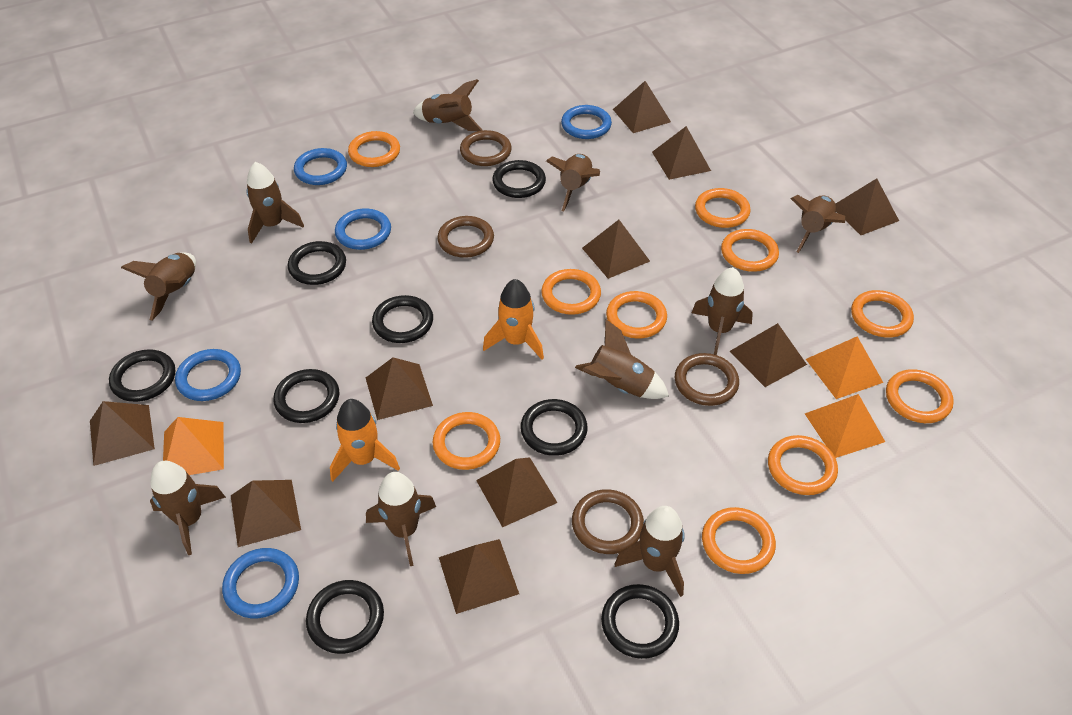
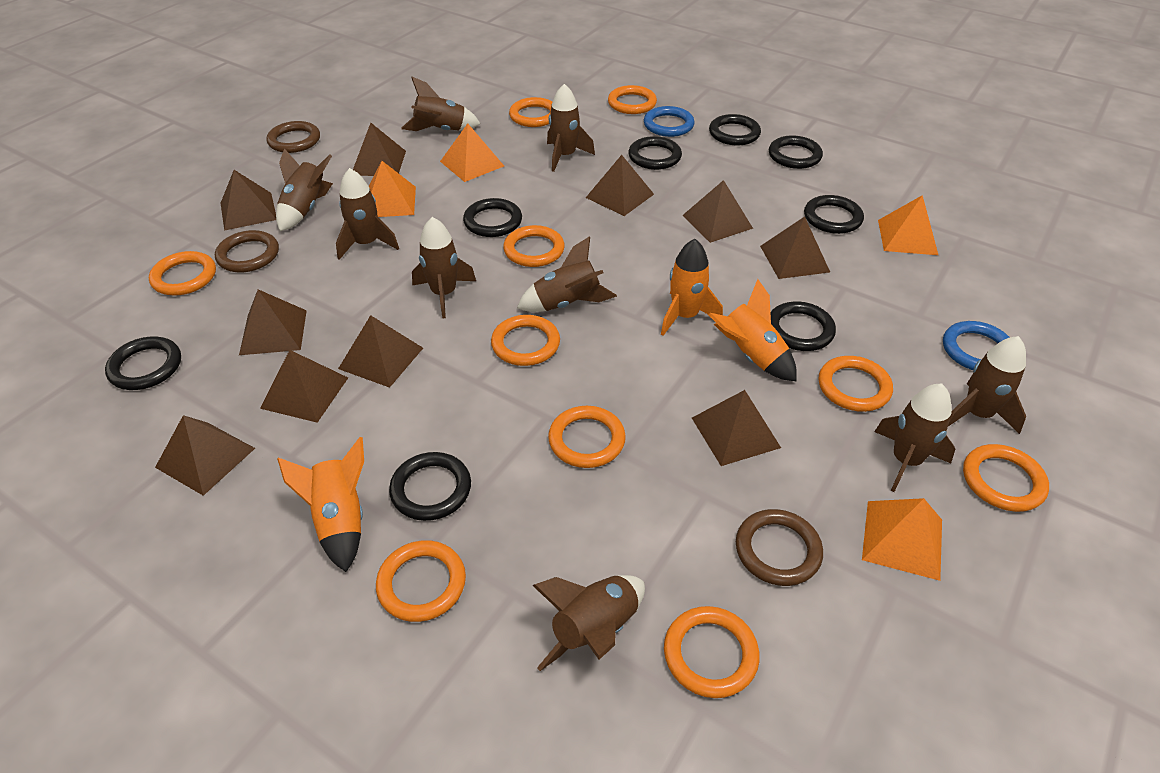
blue ring: 5 -> 2
brown ring: 4 -> 3
brown rocket: 10 -> 9
orange pyramid: 3 -> 4
orange rocket: 2 -> 3

